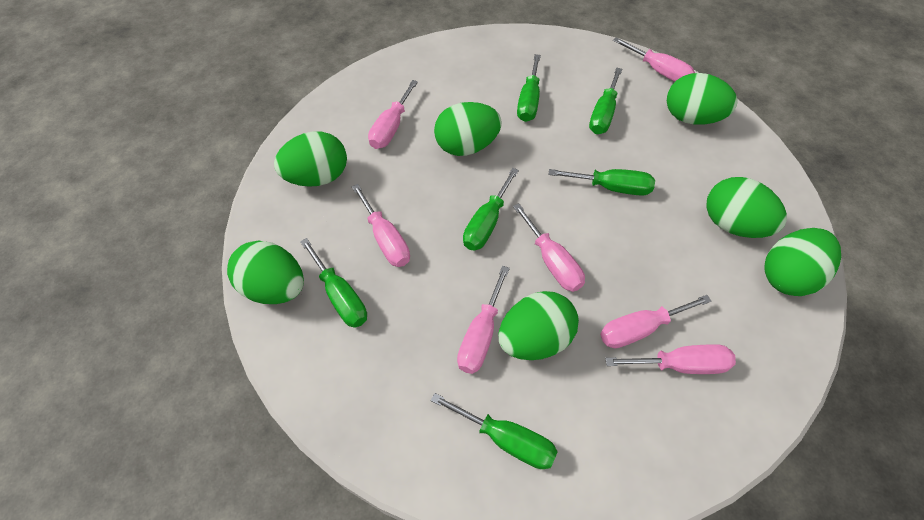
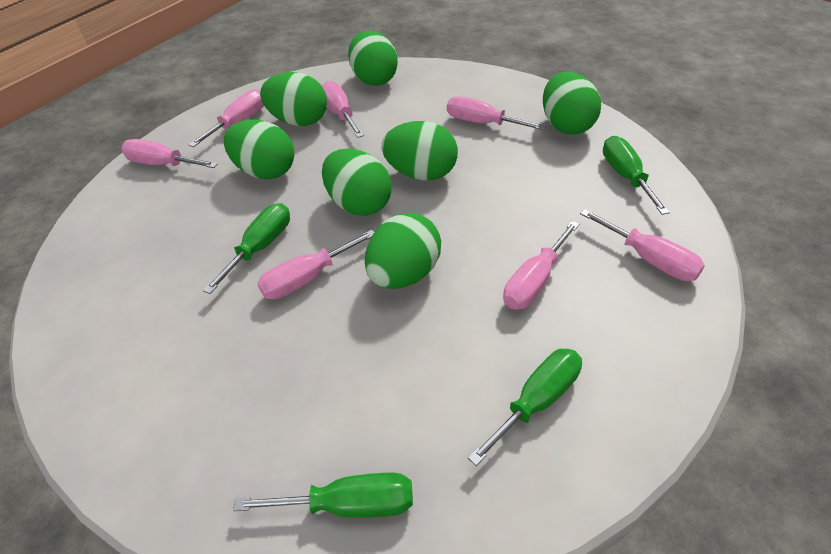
green screwdriver: 6 -> 4

